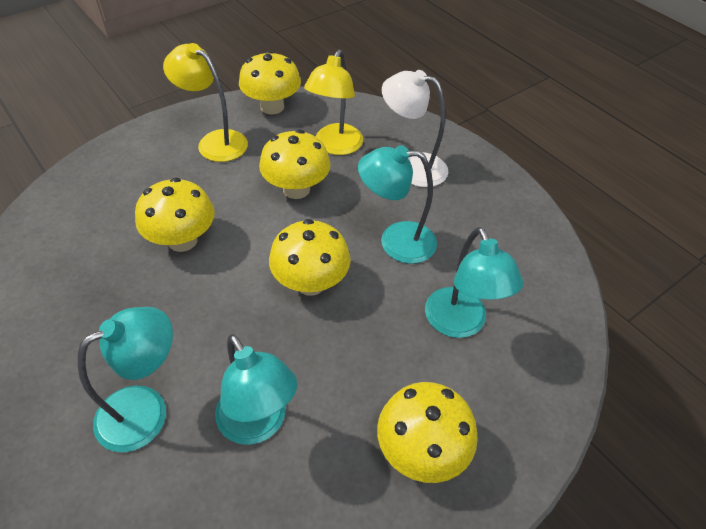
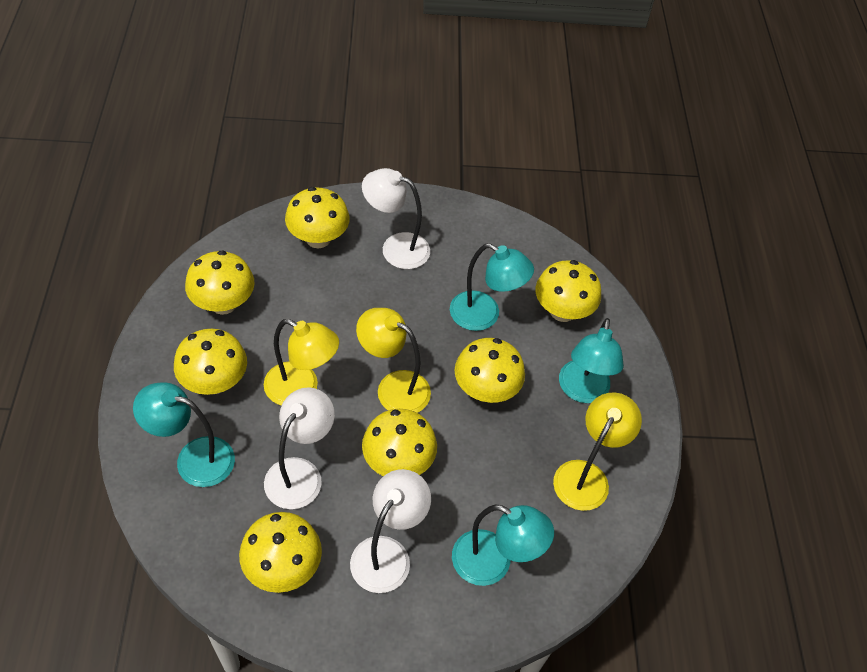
white lamp: 1 -> 3
yellow lamp: 2 -> 3
yellow mushroom: 5 -> 7

